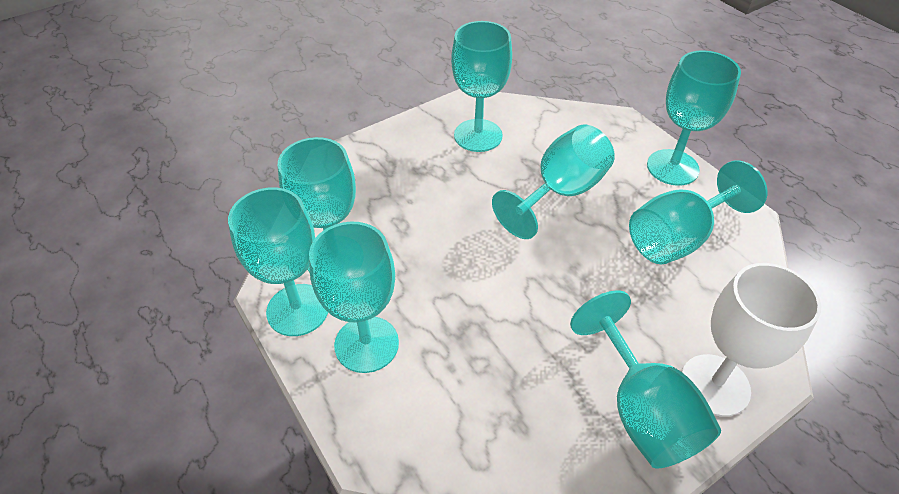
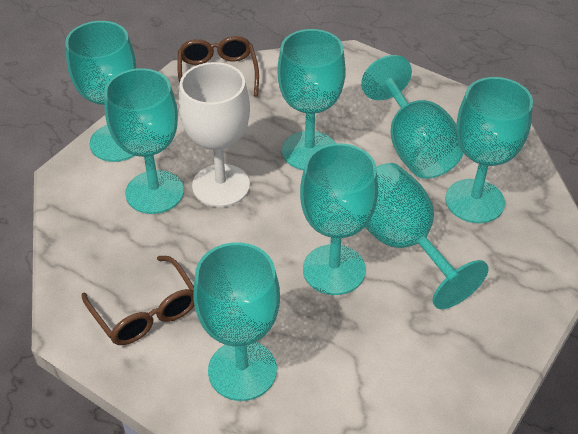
brown glasses: 0 -> 2

